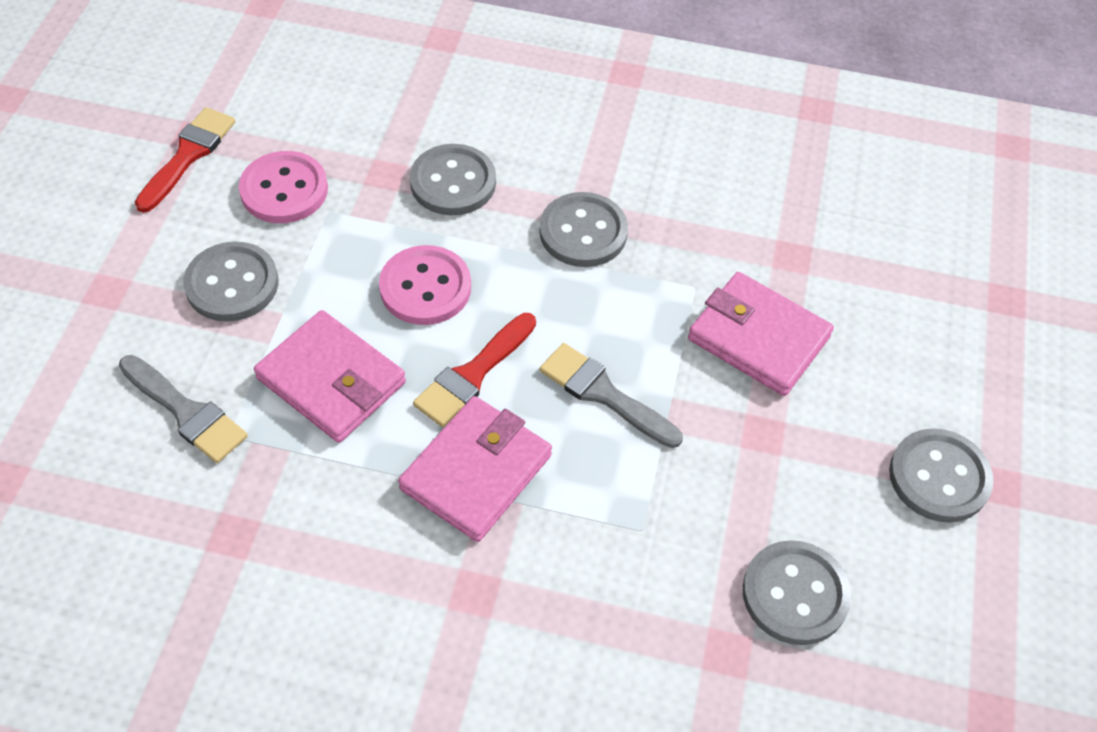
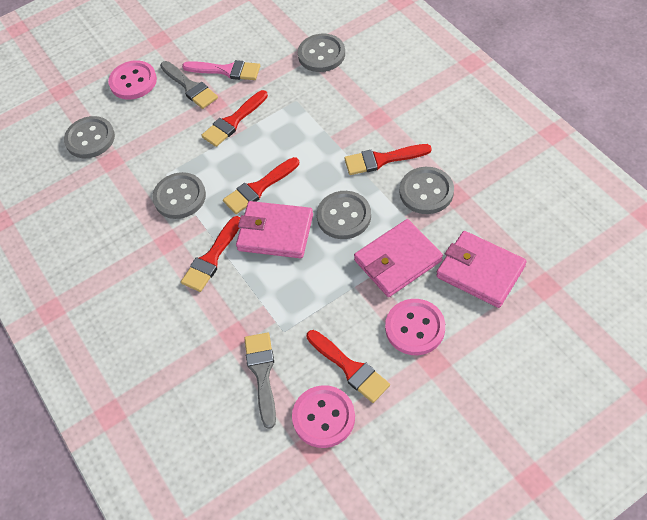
pink brush: 0 -> 1
pink button: 2 -> 3
red brush: 2 -> 5

